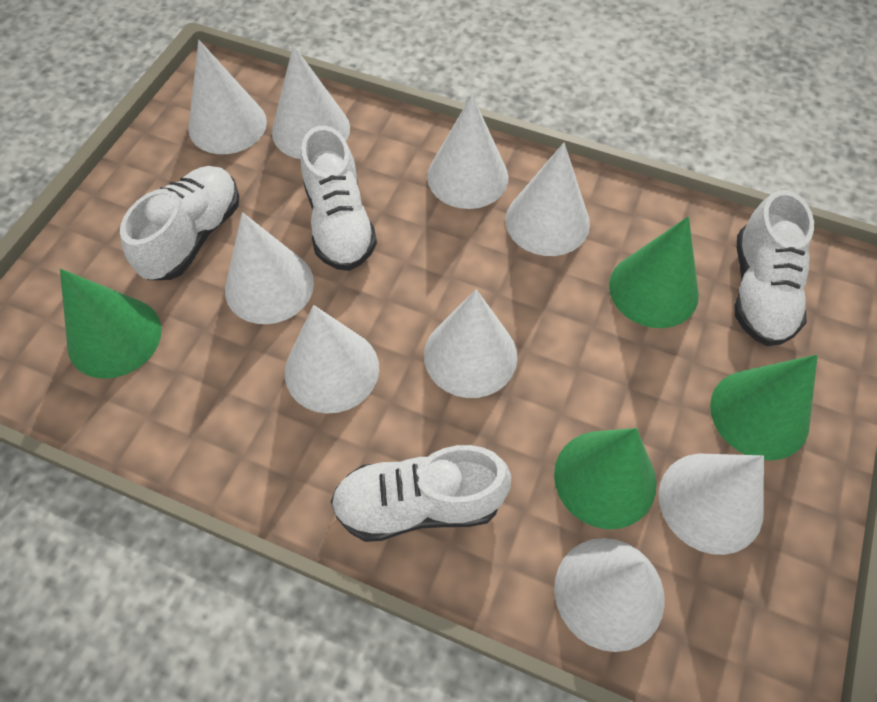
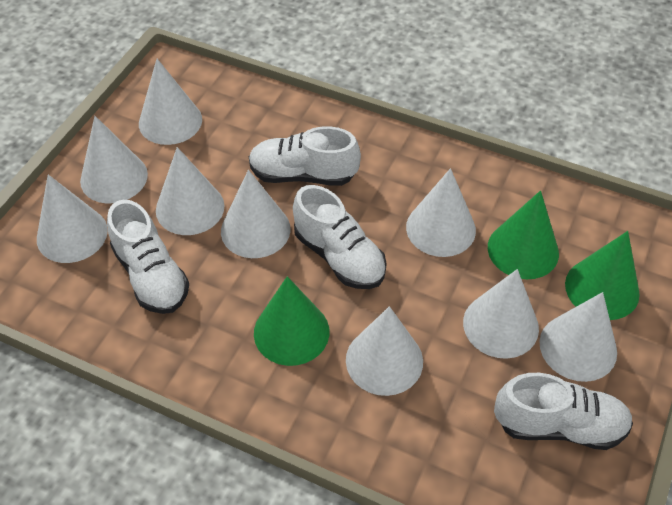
green cone: 4 -> 3

